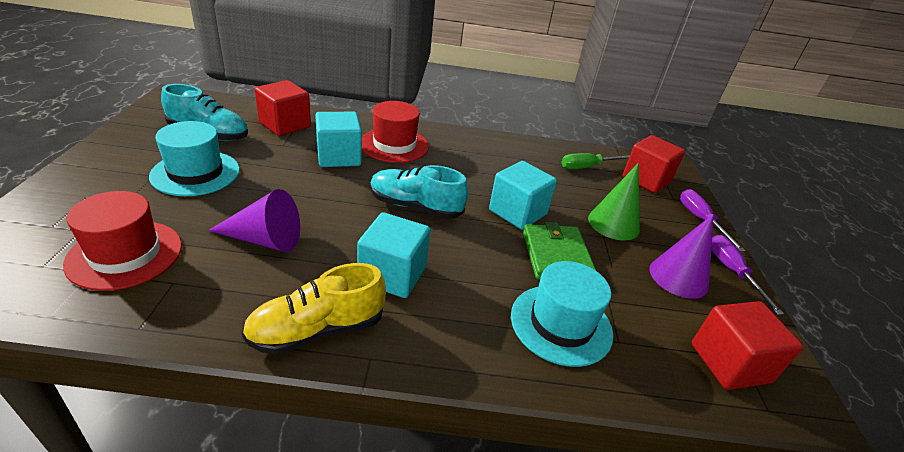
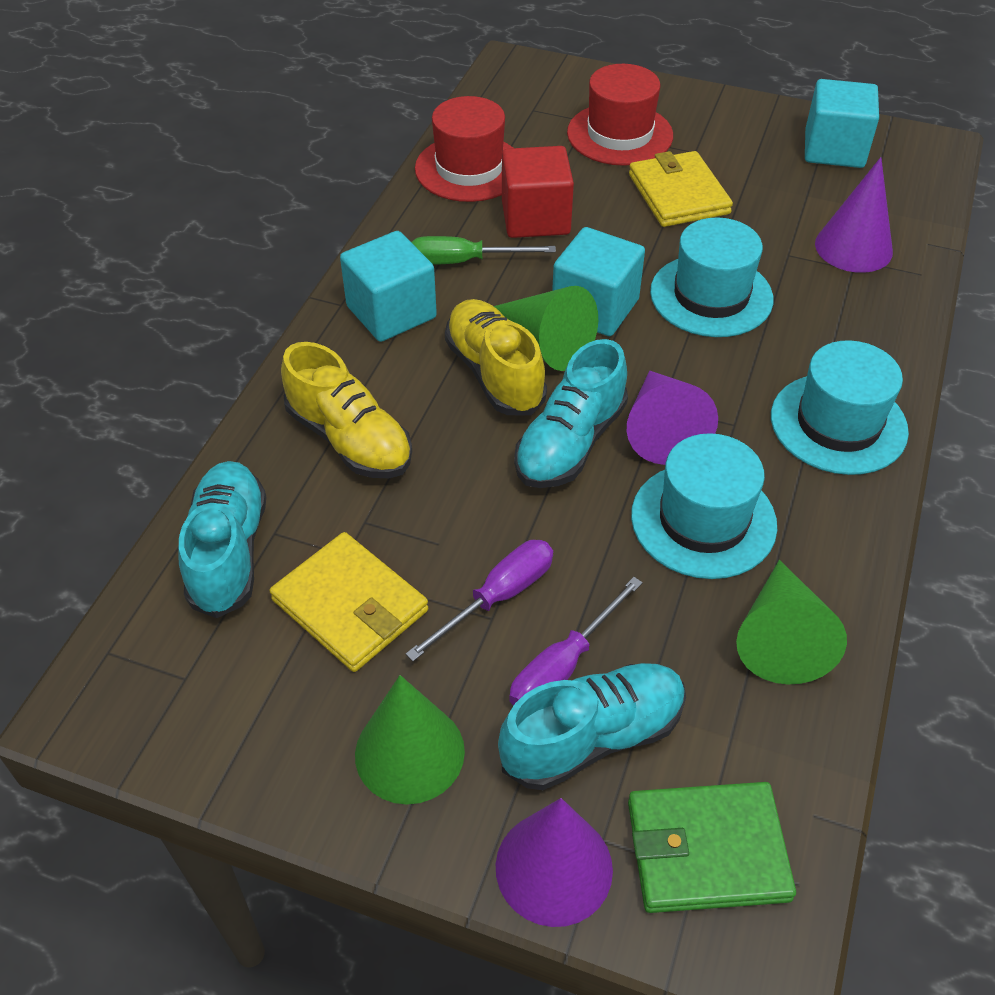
green cone: 1 -> 3
purple cone: 2 -> 3
red cube: 3 -> 1
turquoise hat: 2 -> 3
turquoise shoe: 2 -> 3
yellow shoe: 1 -> 2
yellow wallet: 0 -> 2

